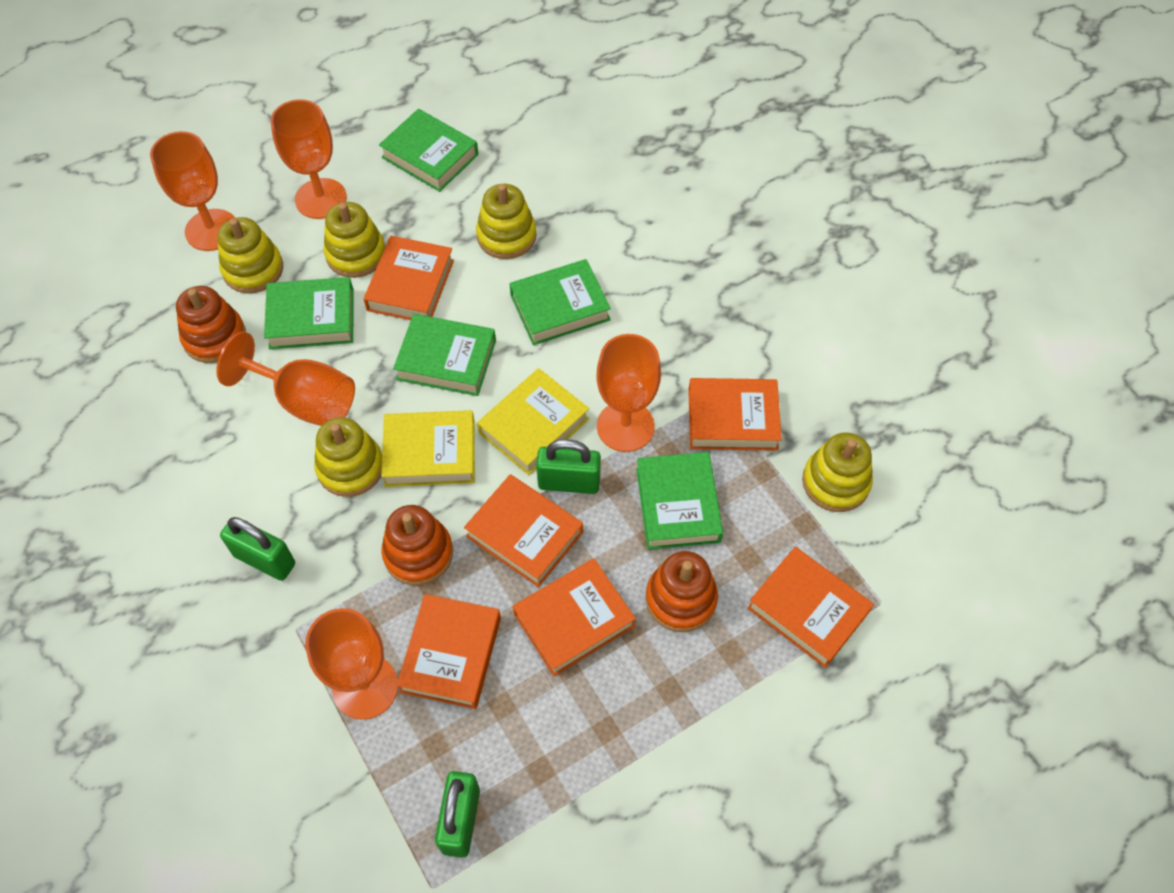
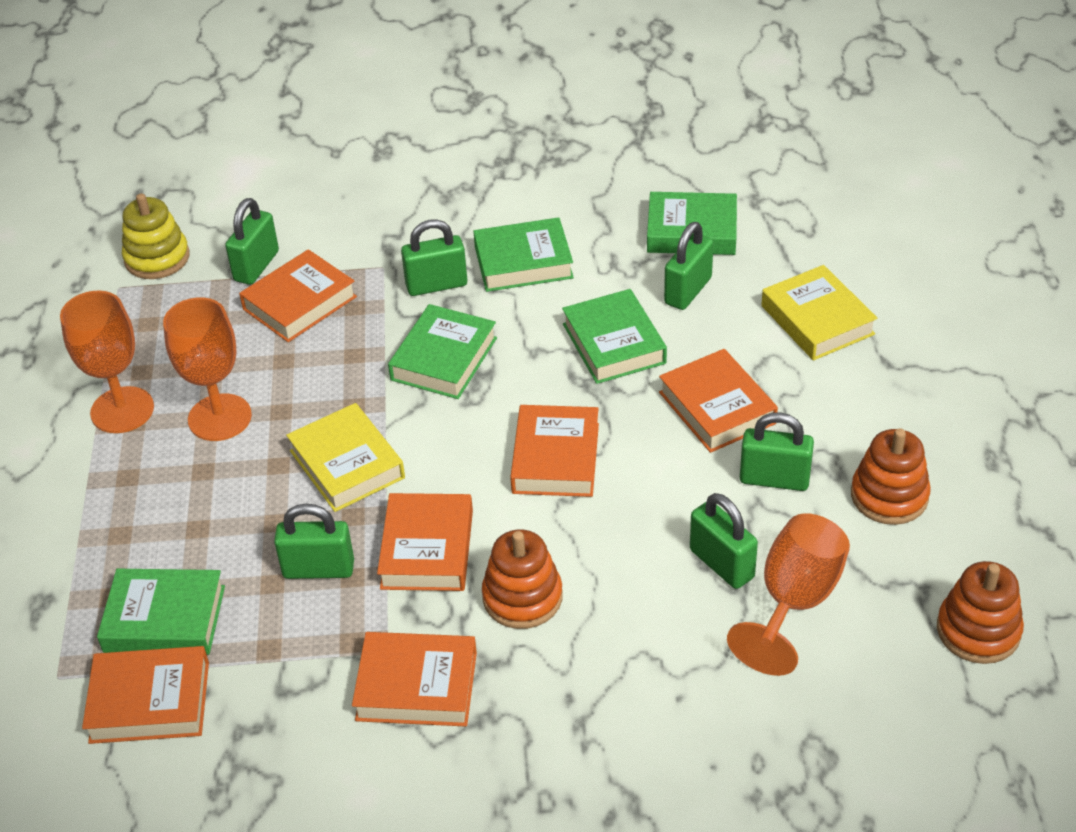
green padlock: 3 -> 6
orange goblet: 5 -> 3
yellow stacking toy: 5 -> 1

